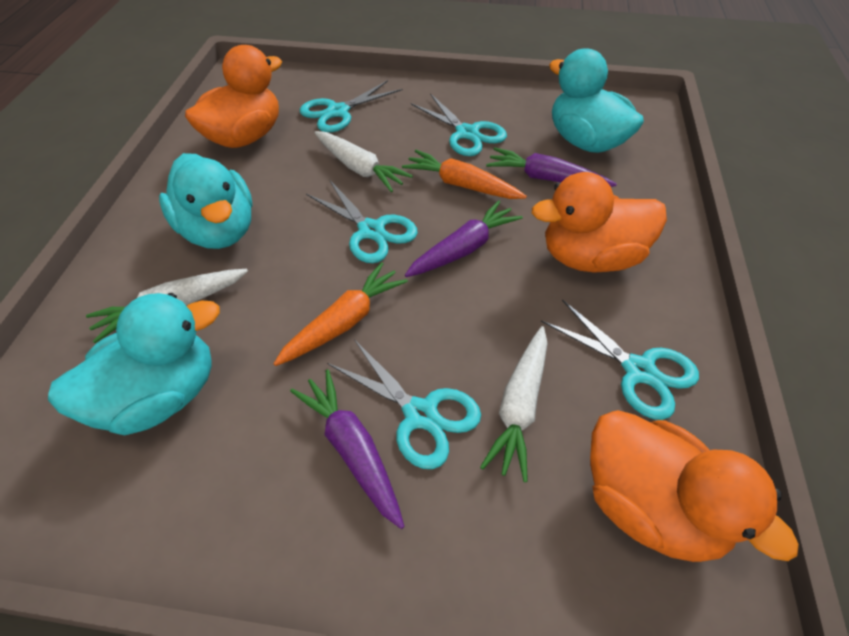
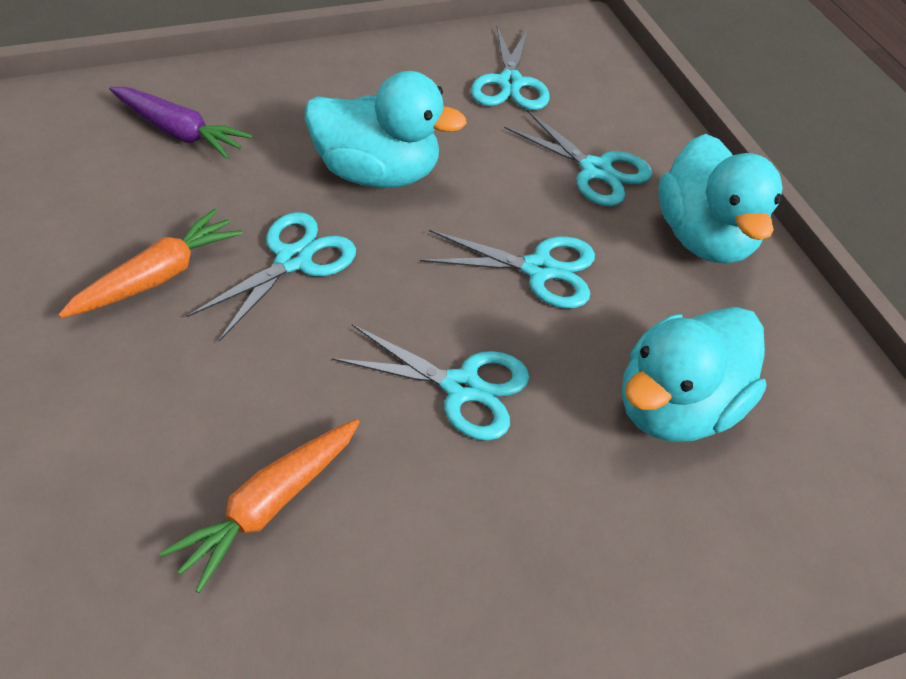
orange duck: 3 -> 0
purple carrot: 3 -> 1
white carrot: 3 -> 0

